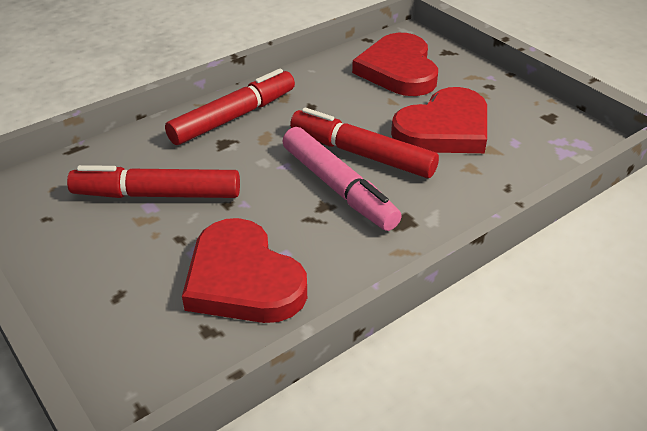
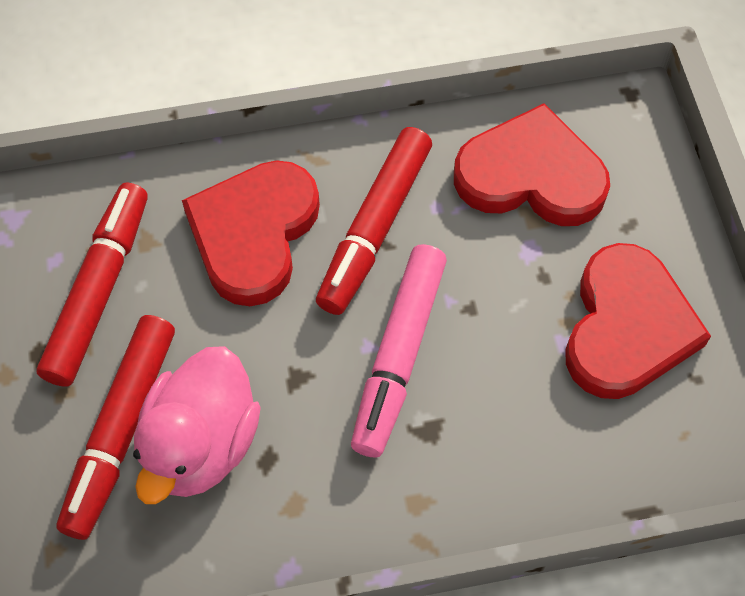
pink duck: 0 -> 1

